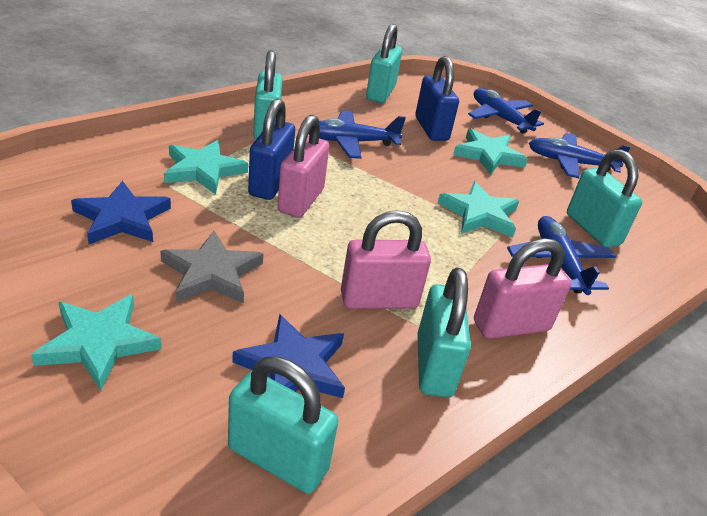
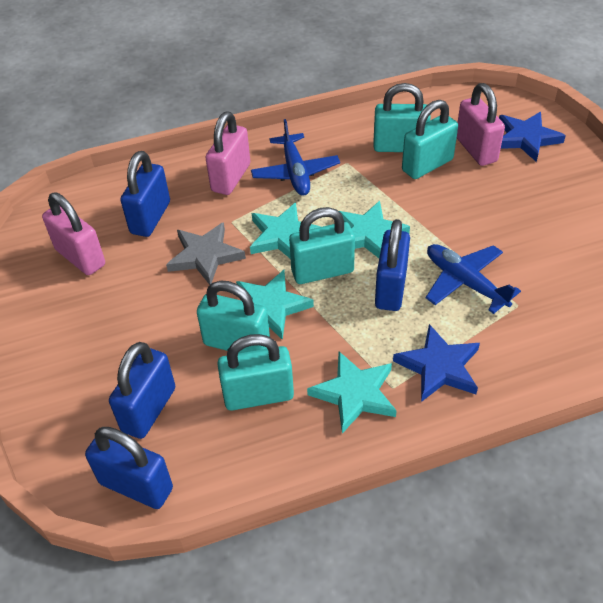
blue padlock: 2 -> 4
blue plane: 4 -> 2

